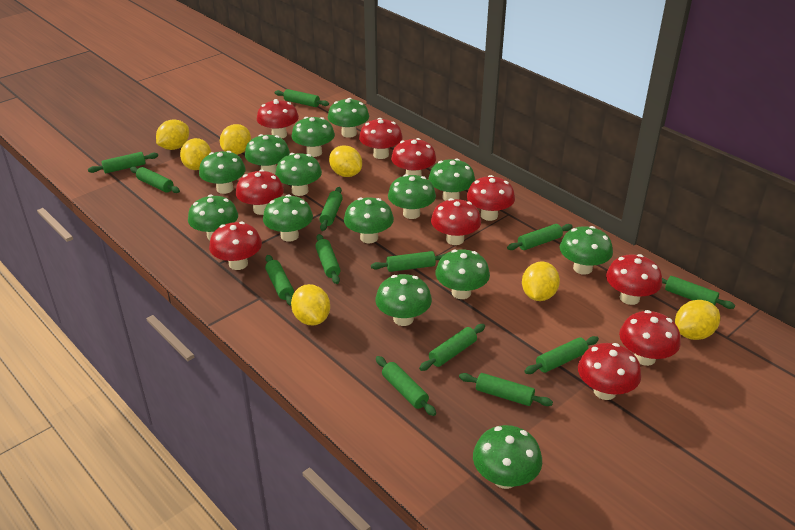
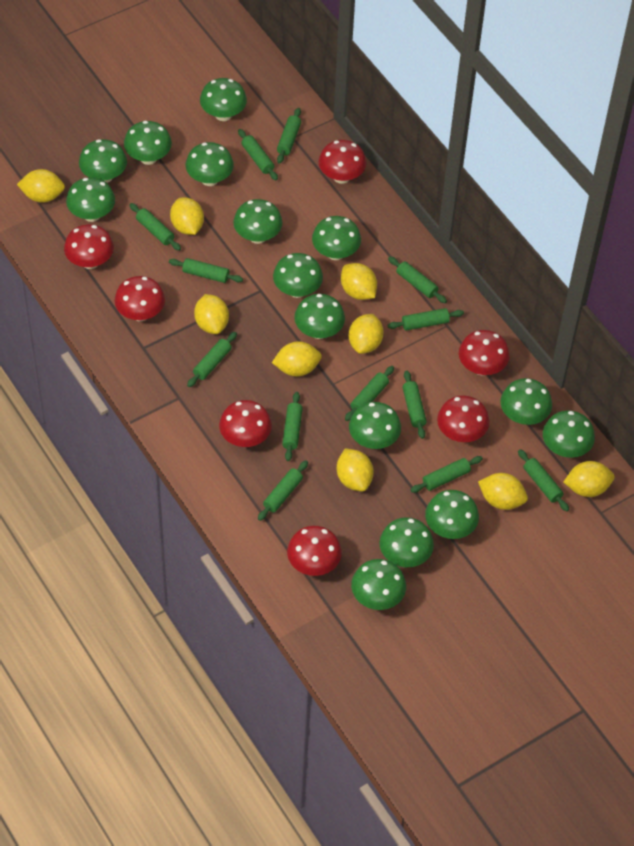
green mushroom: 14 -> 15
red mushroom: 10 -> 7
yellow lemon: 7 -> 9

